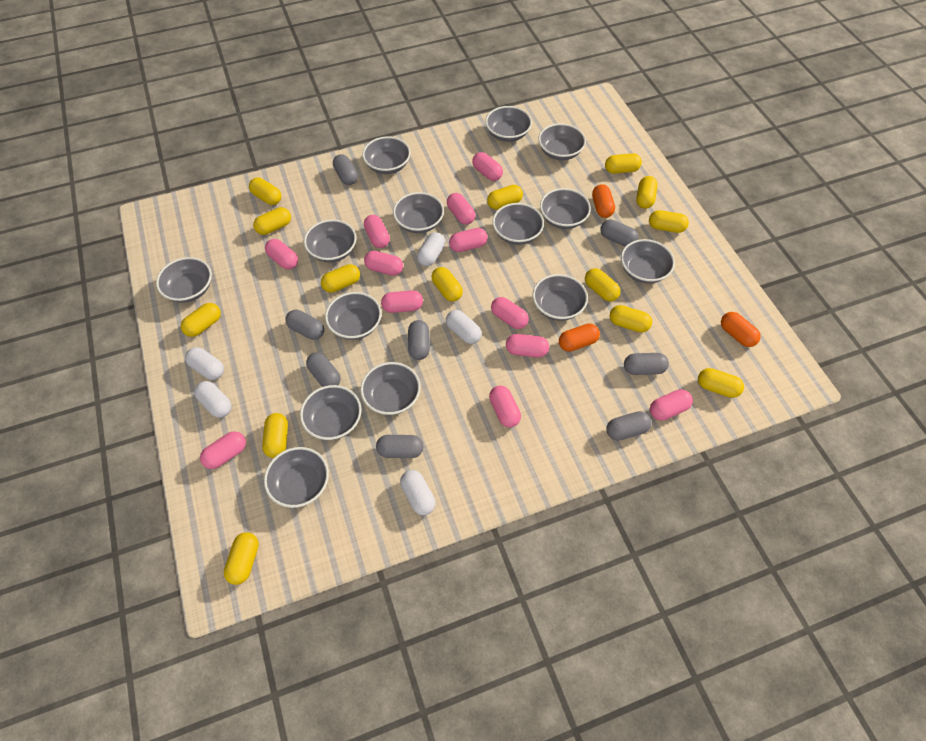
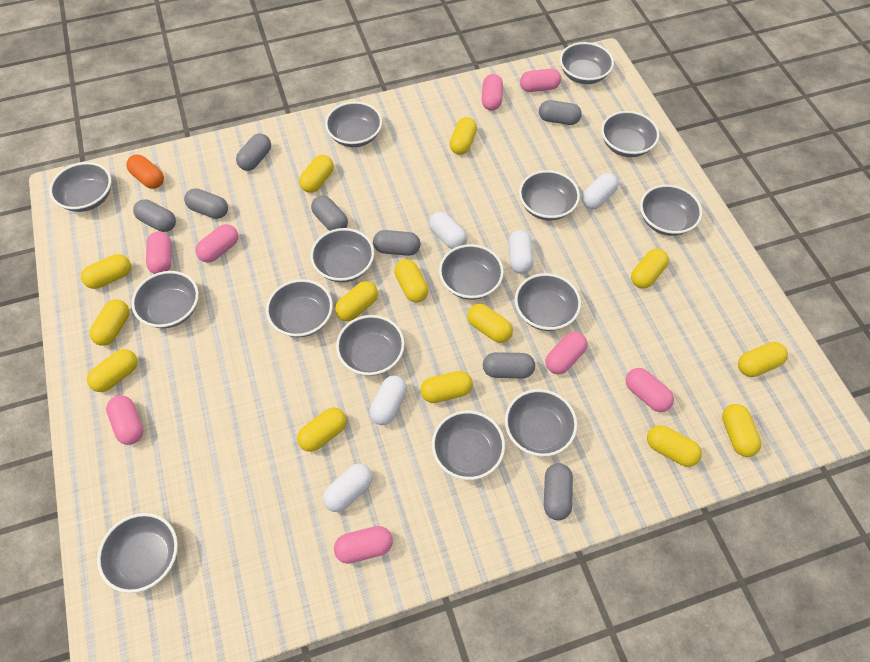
grey bowl: 14 -> 15
orange capsule: 3 -> 1
pink capsule: 12 -> 8

